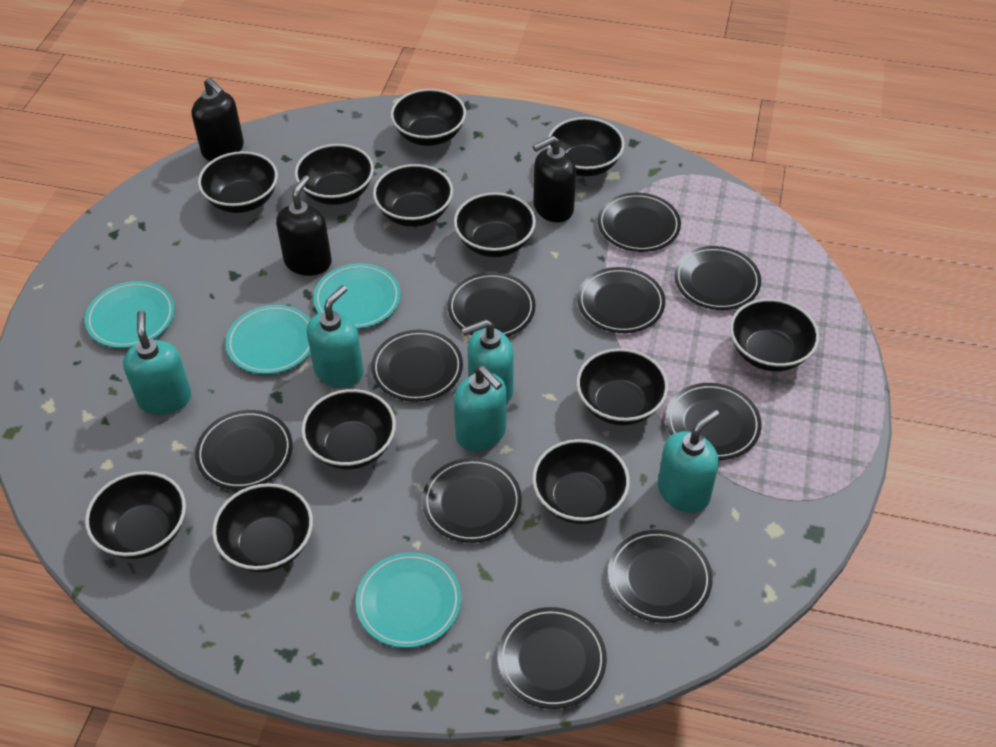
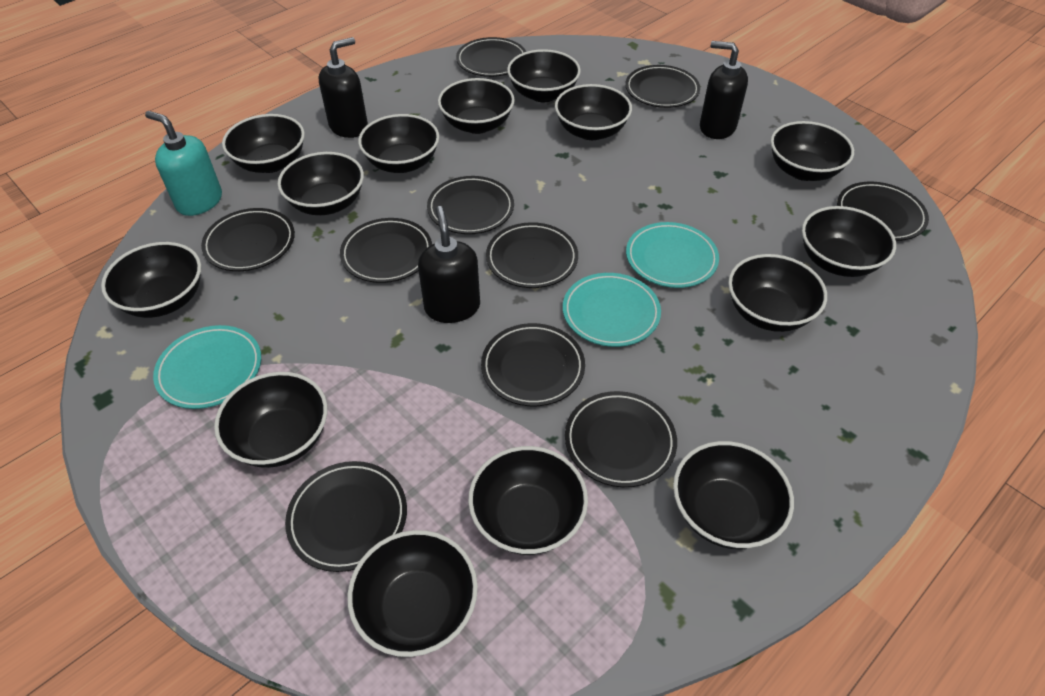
black bowl: 12 -> 14
turquoise plate: 4 -> 3
turquoise soap dispenser: 5 -> 1

